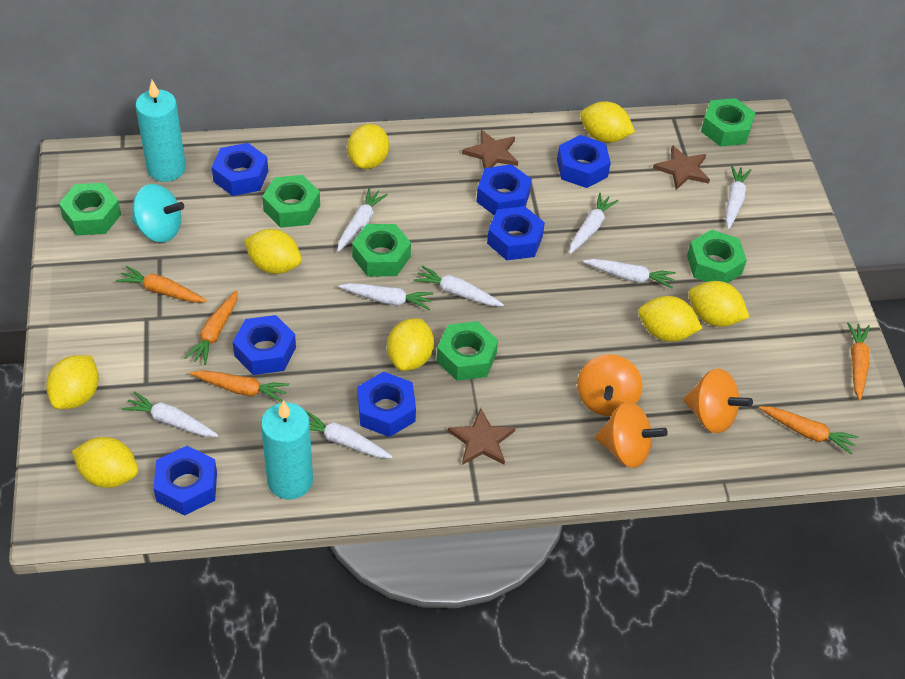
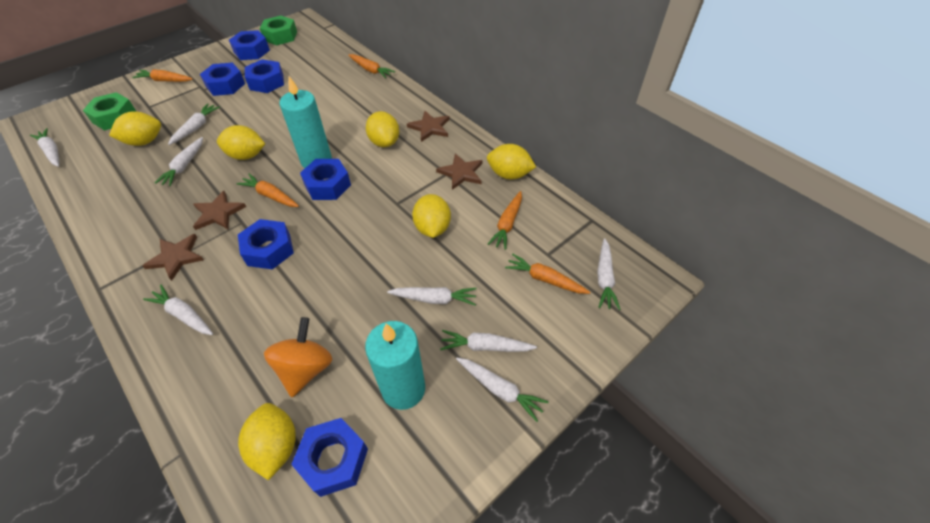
blue nut: 7 -> 6
brown star: 3 -> 4
green nut: 6 -> 2
orange spinning top: 3 -> 1
turquoise spinning top: 1 -> 0
yellow lemon: 8 -> 6

